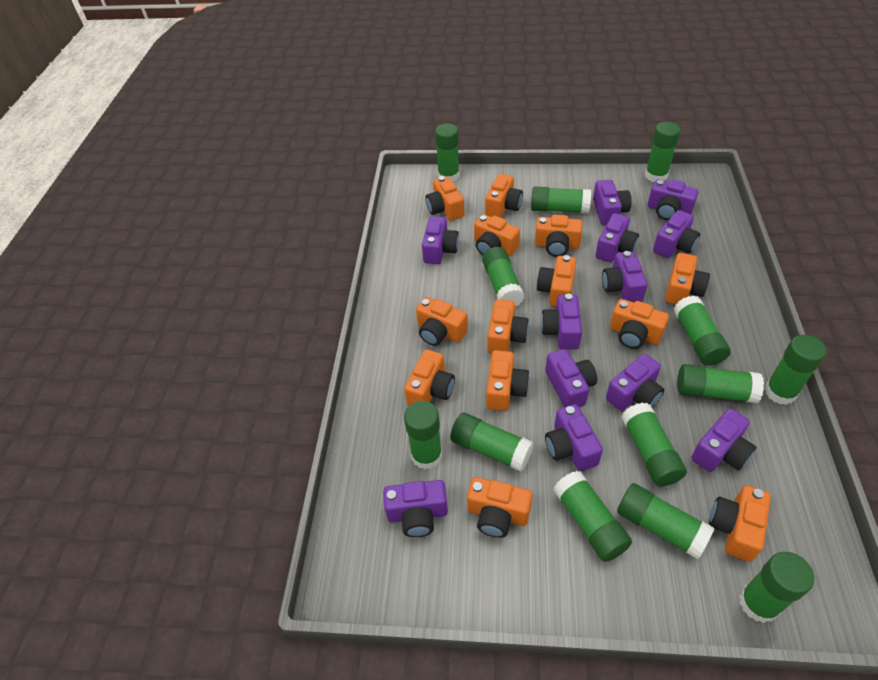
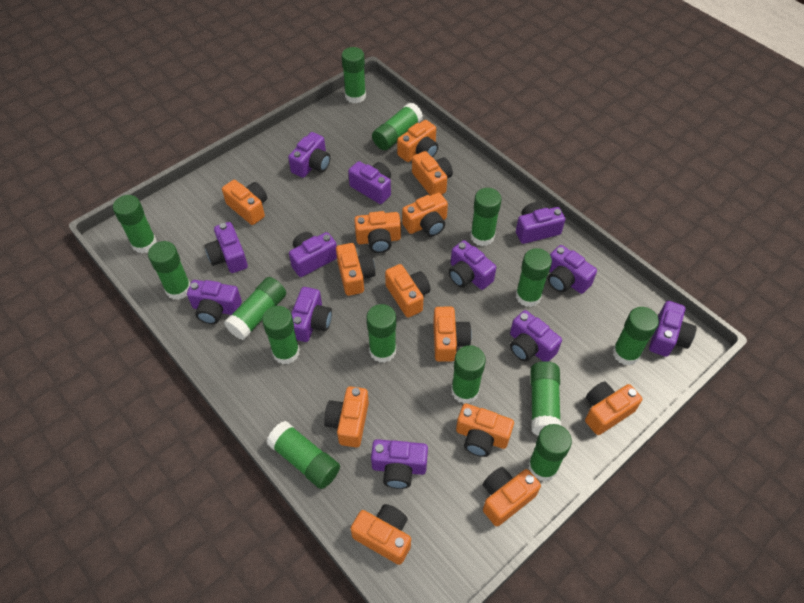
green glue stick: 13 -> 14

